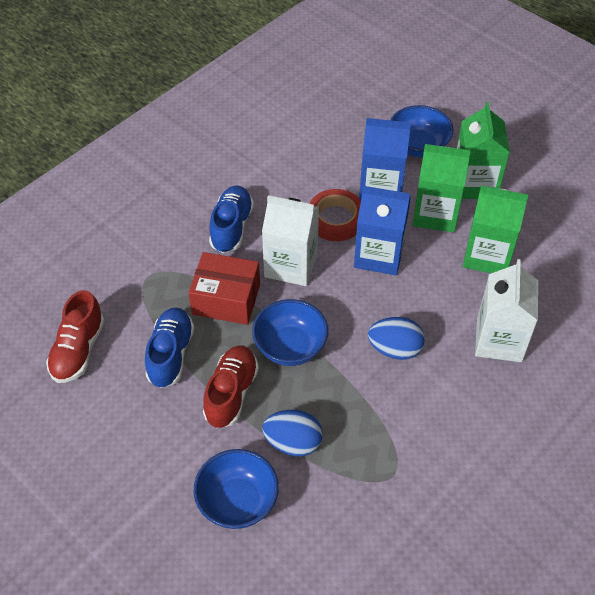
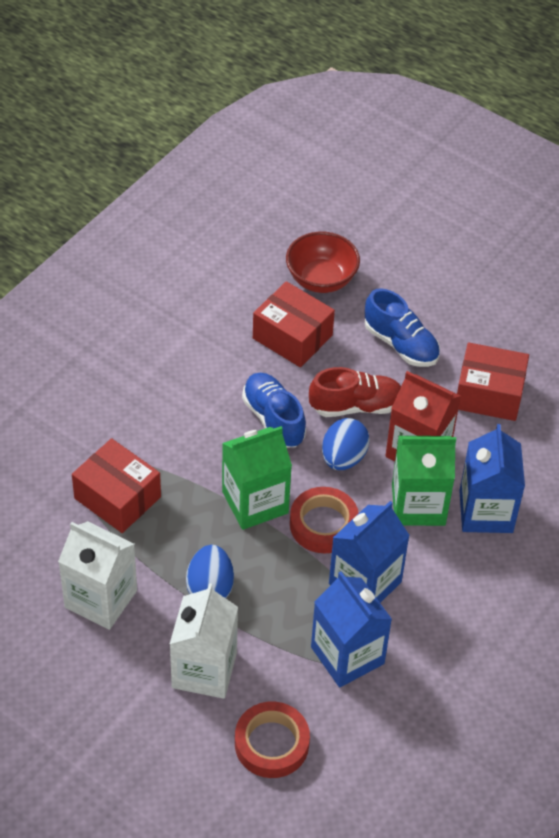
blue bowl: 3 -> 0
blue carton: 2 -> 3
green carton: 3 -> 2
red bowl: 0 -> 1
red box: 1 -> 3
red carton: 0 -> 1
red shoe: 2 -> 1
red tape: 1 -> 2

